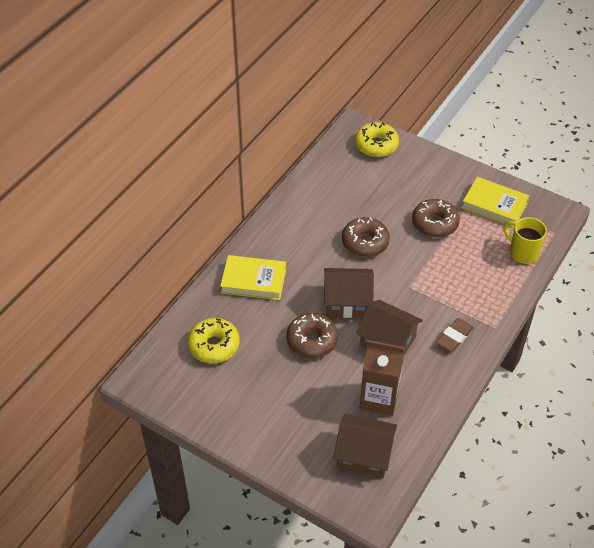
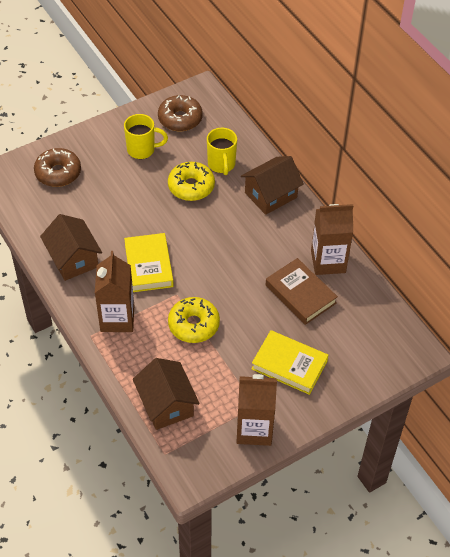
brown book: 0 -> 1
brown carton: 1 -> 3
brown donut: 3 -> 2
brown eraser: 1 -> 0
yellow mug: 1 -> 2

